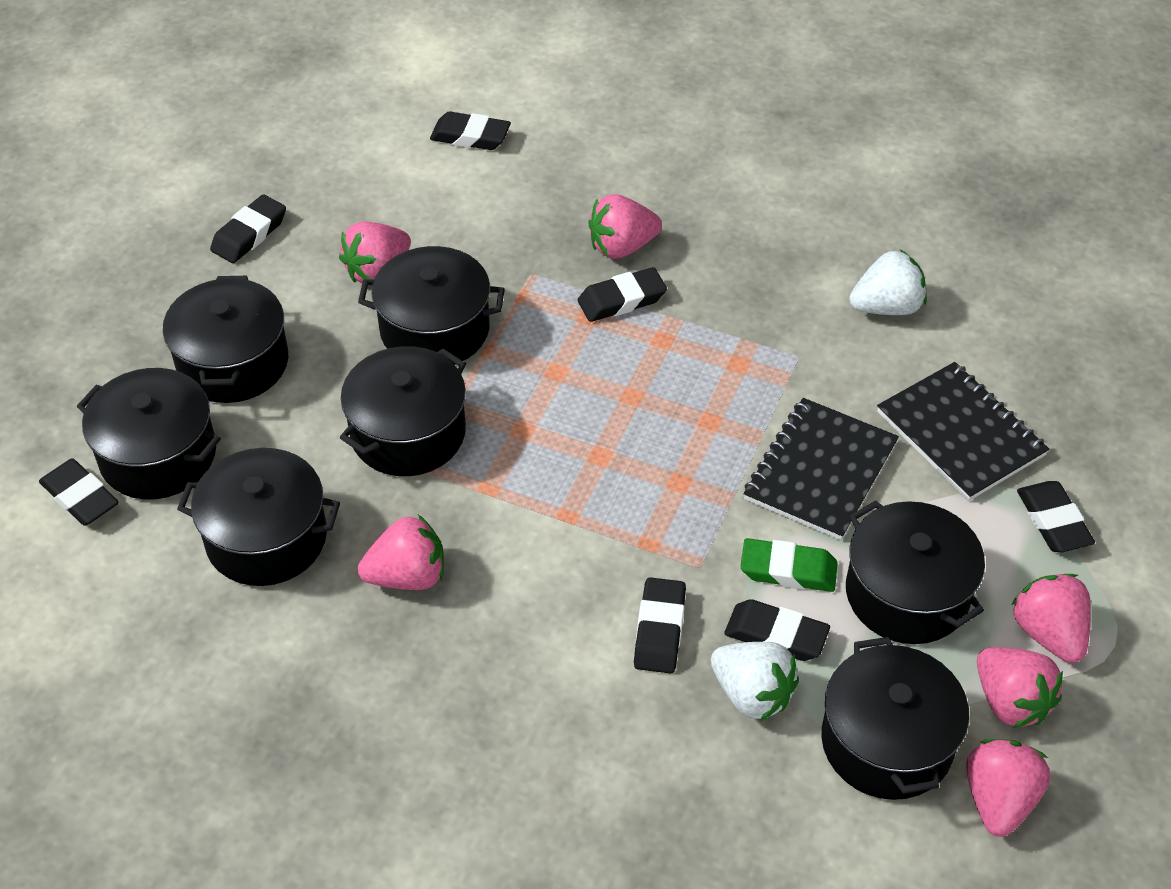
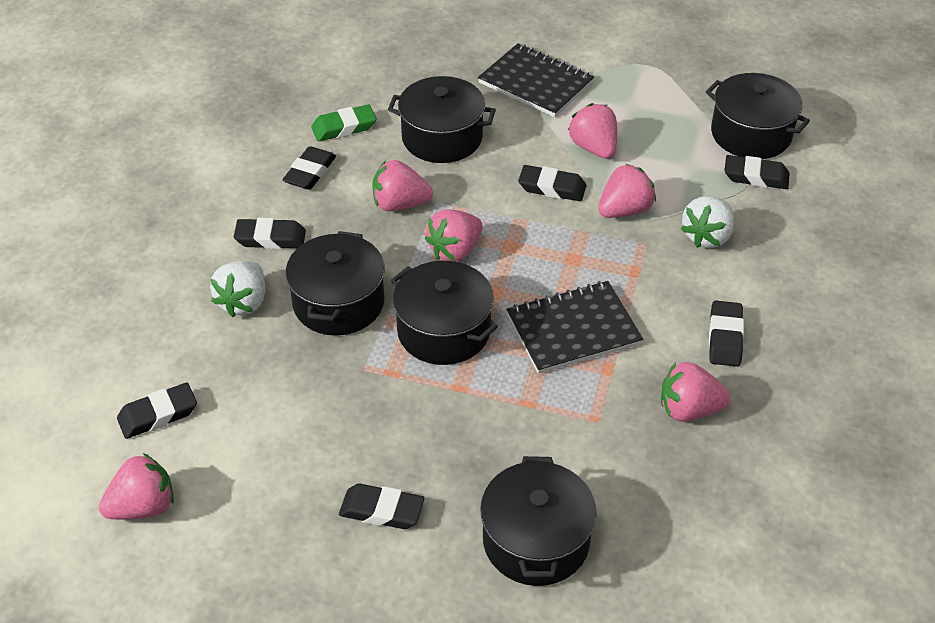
black pot: 7 -> 5

